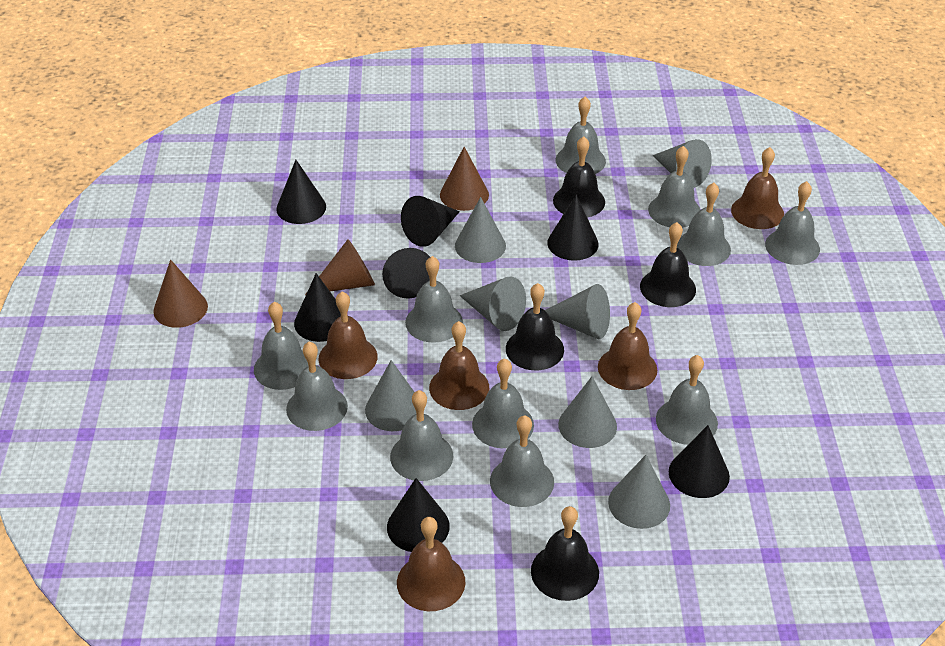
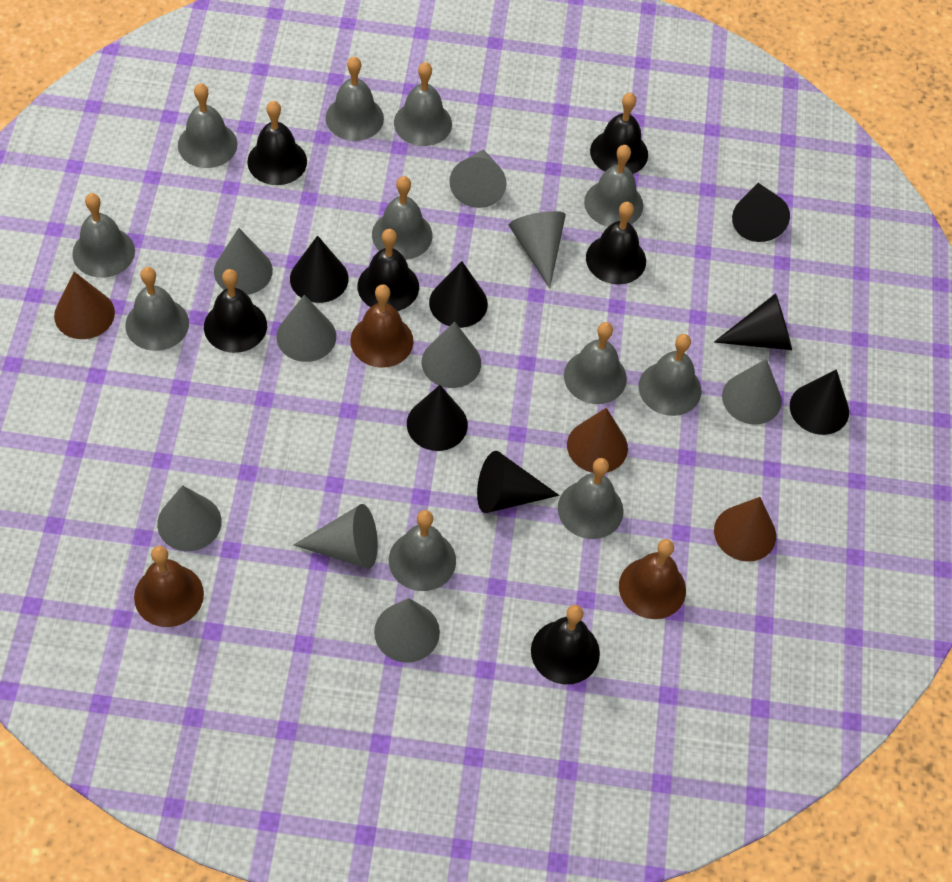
black bell: 4 -> 6
brown bell: 5 -> 3
grey cone: 7 -> 9

